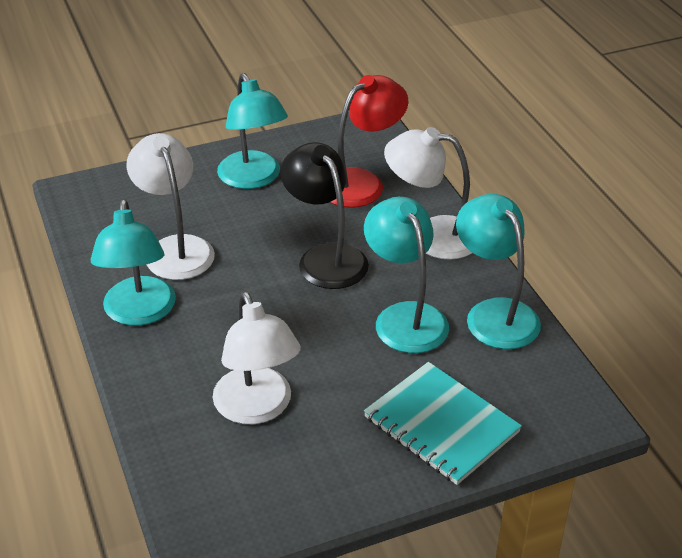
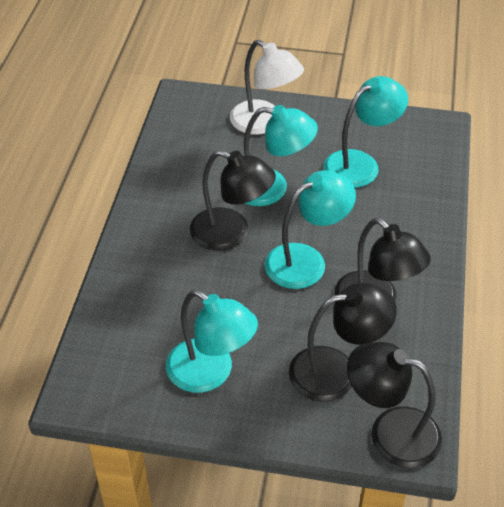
black lamp: 1 -> 4
red lamp: 1 -> 0
turquoise notebook: 1 -> 0
white lamp: 3 -> 1

